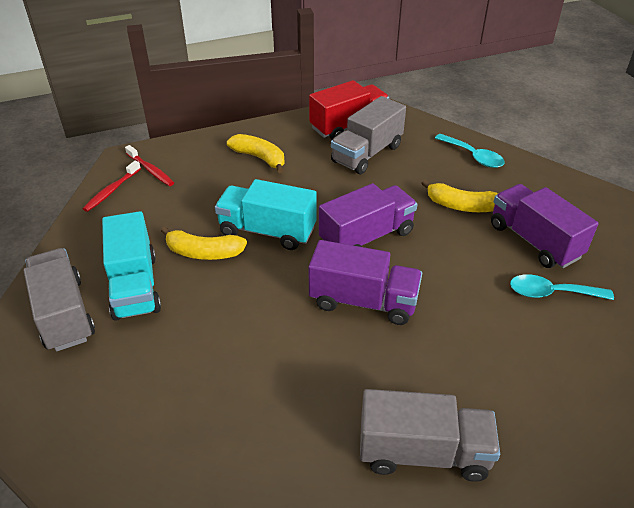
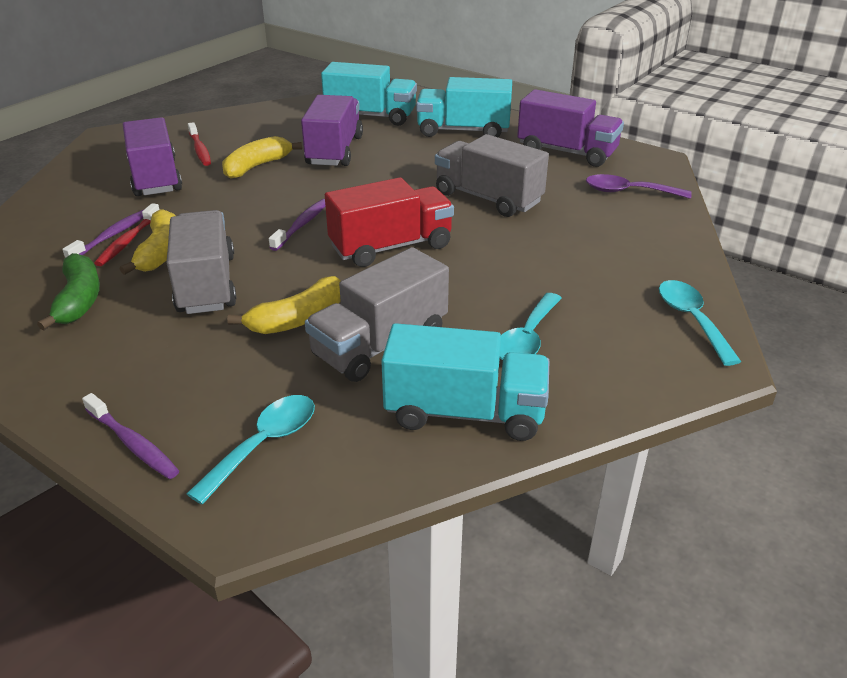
green banana: 0 -> 1
purple spoon: 0 -> 1
purple toothbrush: 0 -> 3
turquoise spoon: 2 -> 3
turquoise truck: 2 -> 3

